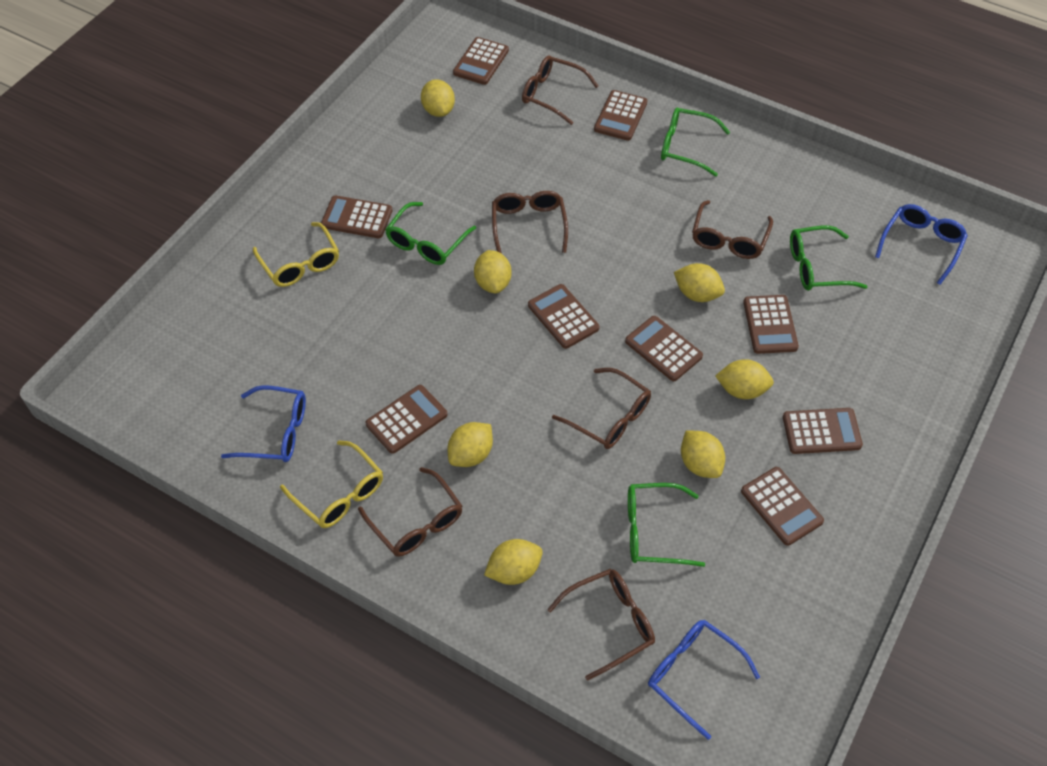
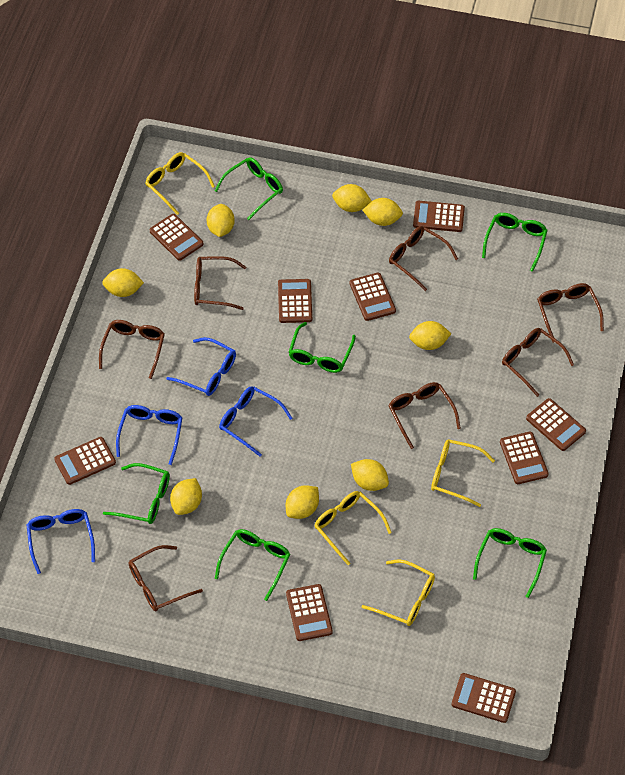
blue glasses: 3 -> 4
brown glasses: 6 -> 7
green glasses: 4 -> 6
yellow glasses: 2 -> 4
yellow lemon: 7 -> 8

